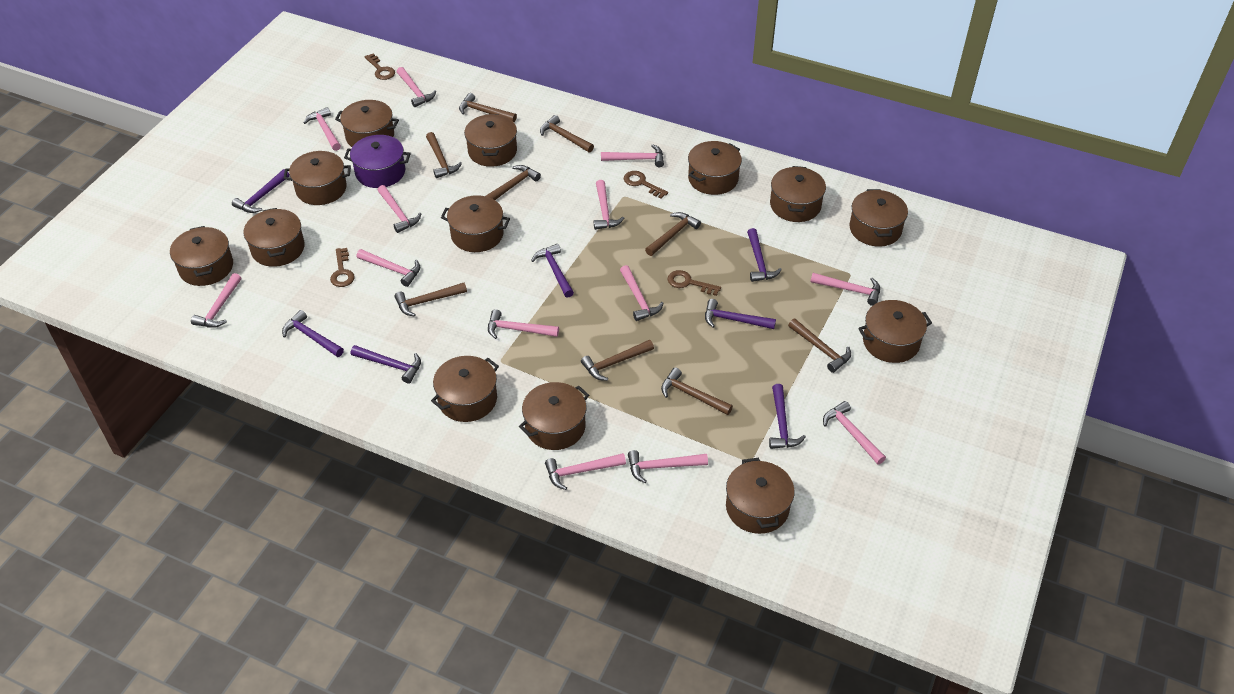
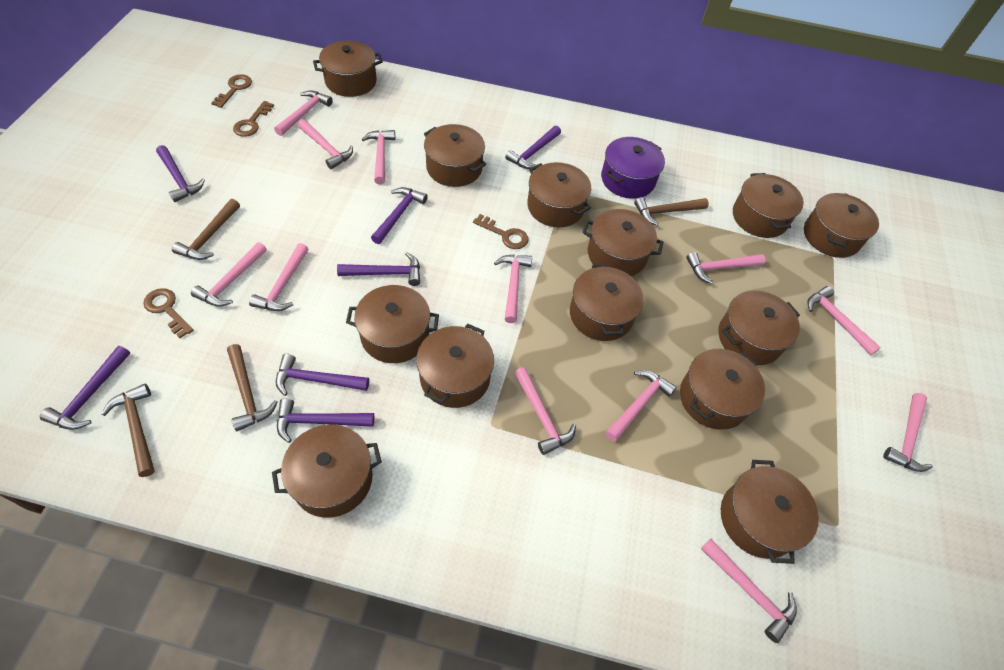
brown hammer: 9 -> 4
pink hammer: 13 -> 12

